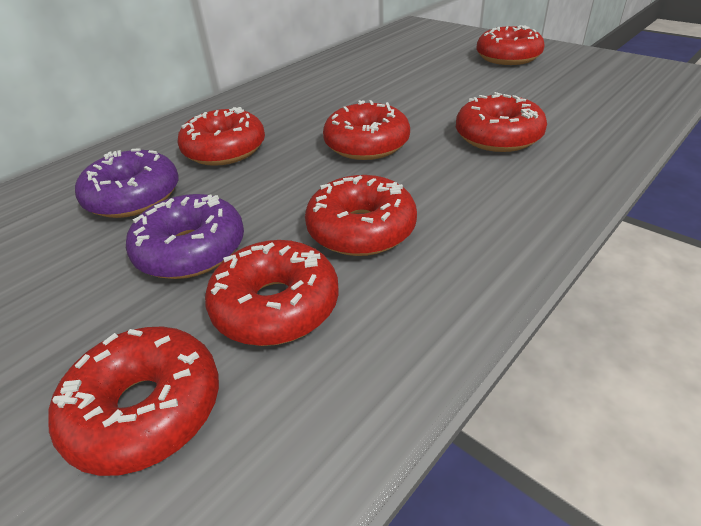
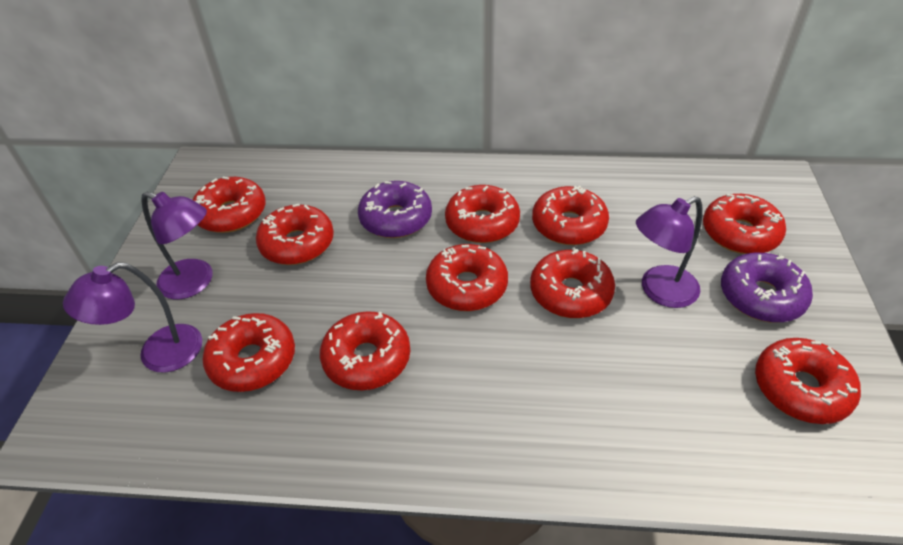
purple lamp: 0 -> 3
red donut: 7 -> 10

